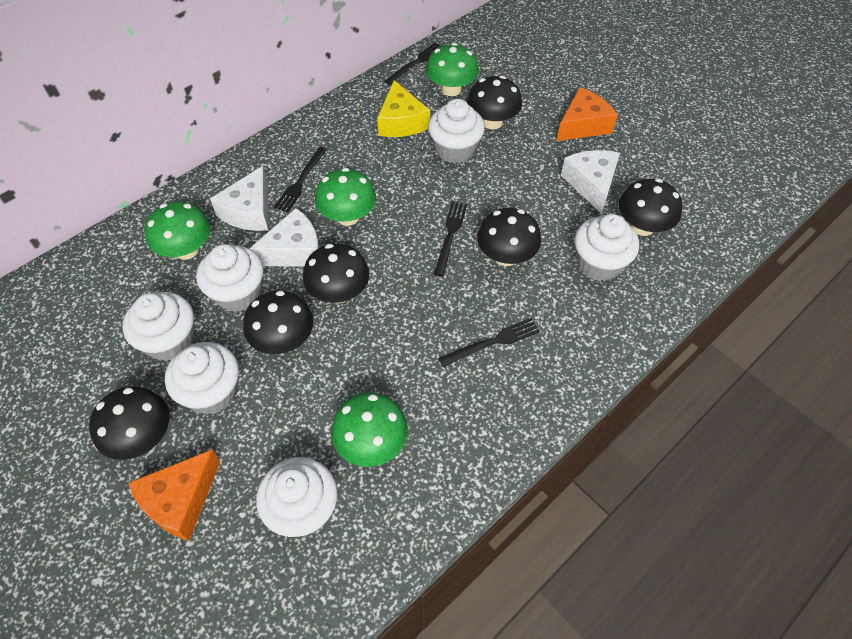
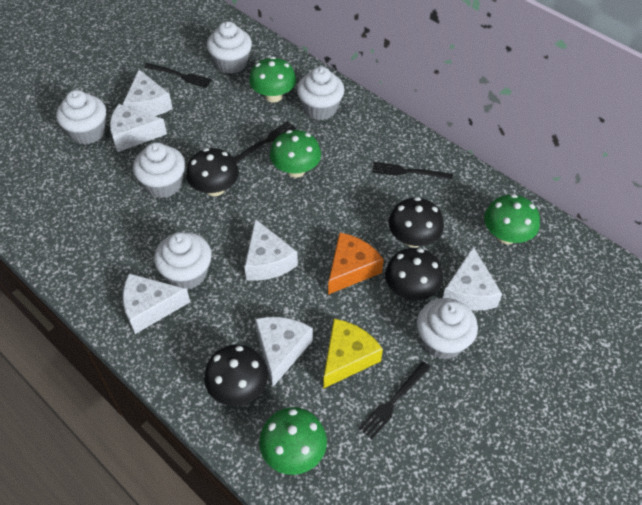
black mushroom: 6 -> 4
orange cheese: 2 -> 1
white cheese: 3 -> 6

